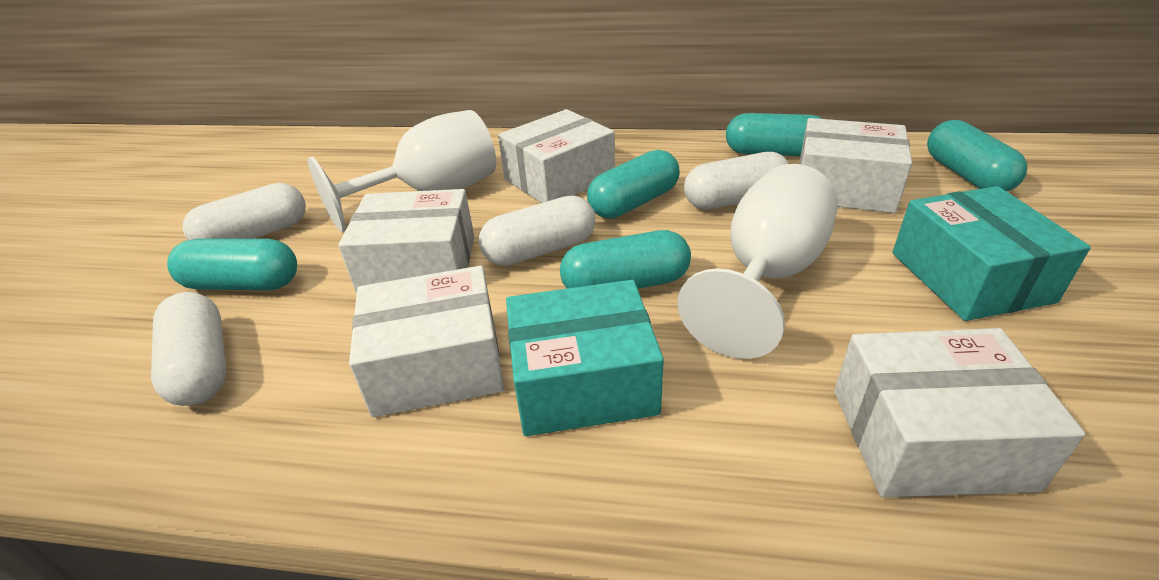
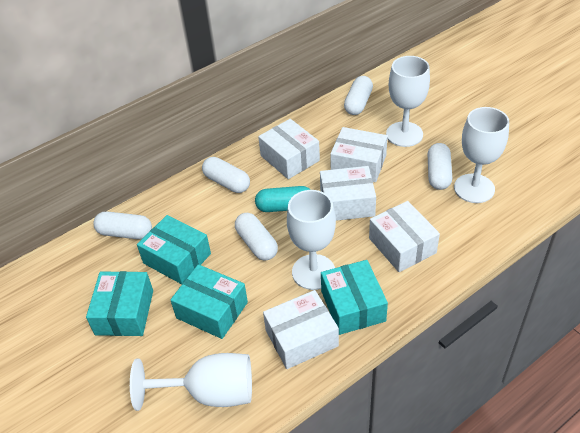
turquoise box: 2 -> 4
turquoise capsule: 5 -> 1
white capsule: 4 -> 5
white goblet: 2 -> 4

